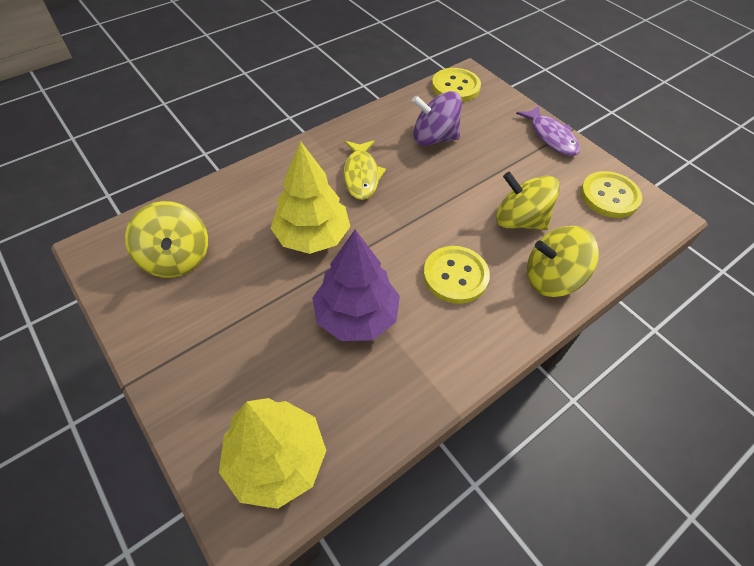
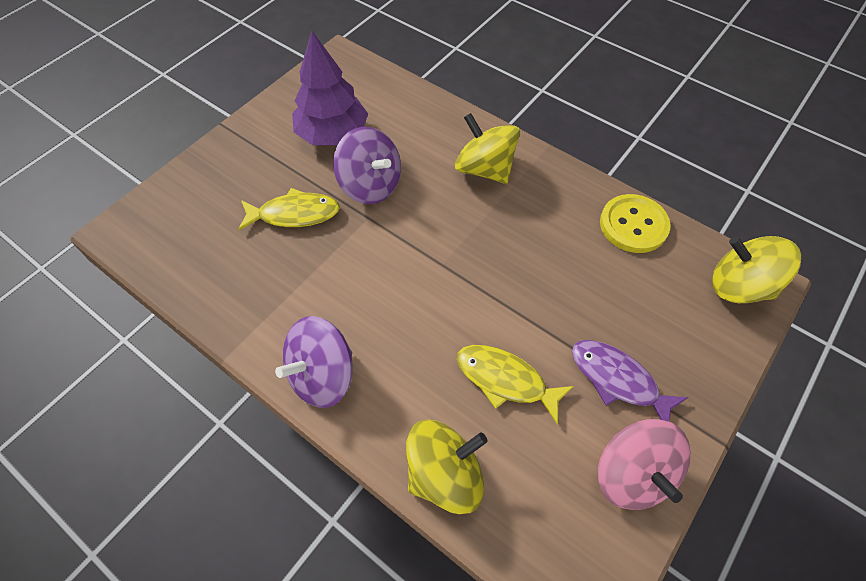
pink spinning top: 0 -> 1
purple spinning top: 1 -> 2
yellow button: 3 -> 1
yellow fish: 1 -> 2
yellow tree: 2 -> 0

